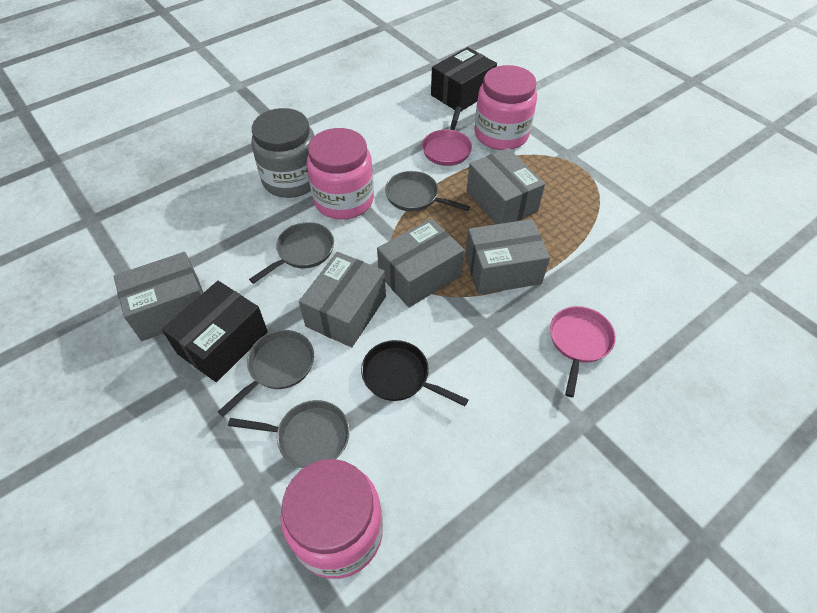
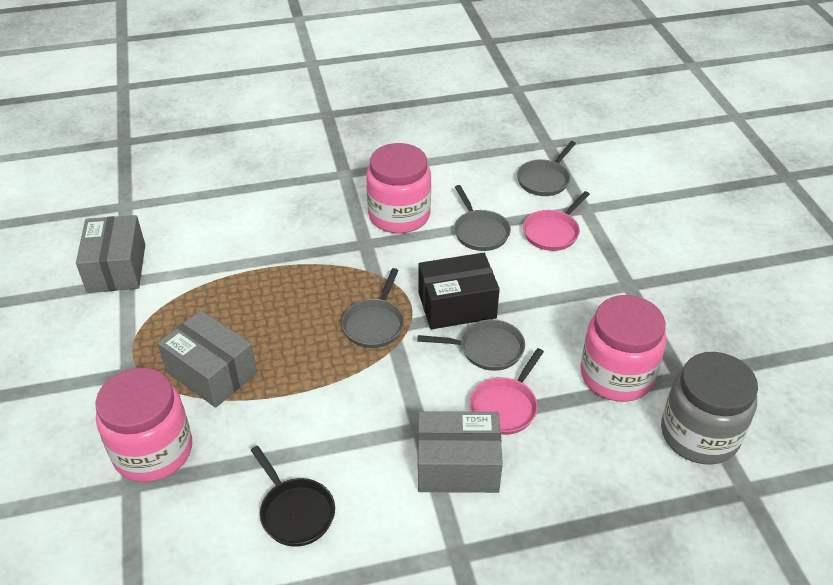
black box: 2 -> 1
grey box: 5 -> 3

